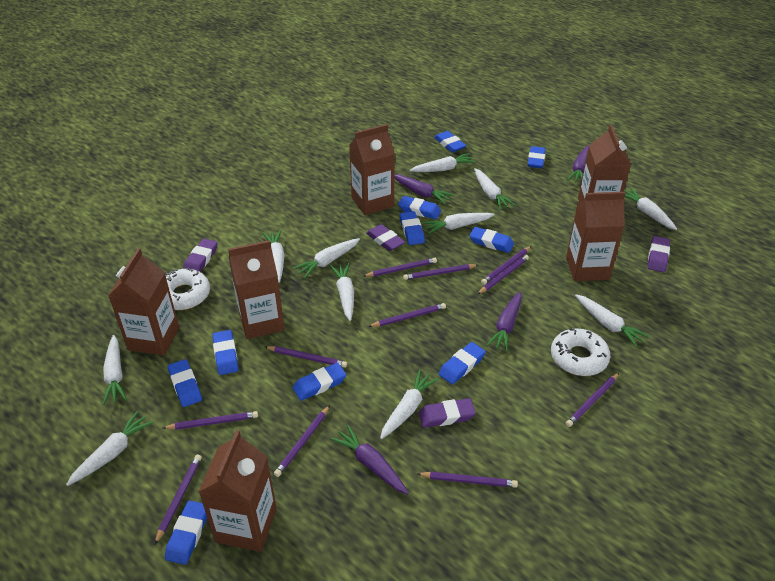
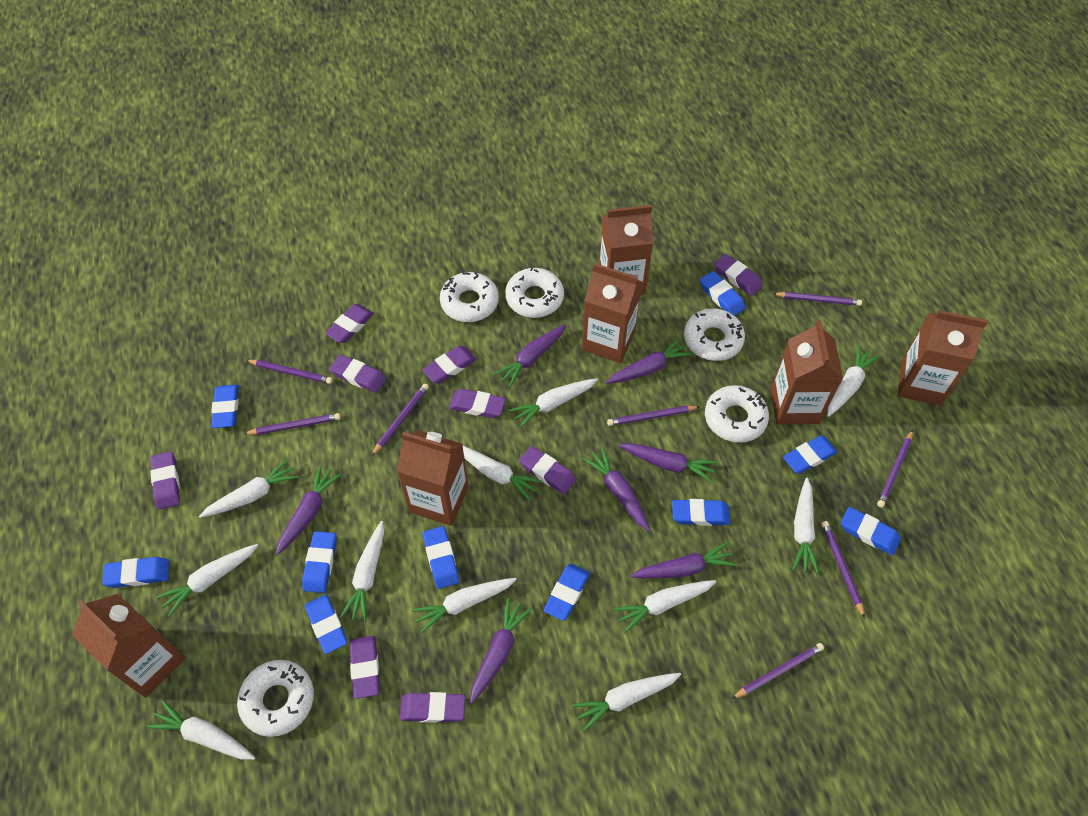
purple carrot: 4 -> 7
purple eraser: 4 -> 9
purple pencil: 11 -> 8
white donut: 2 -> 5

